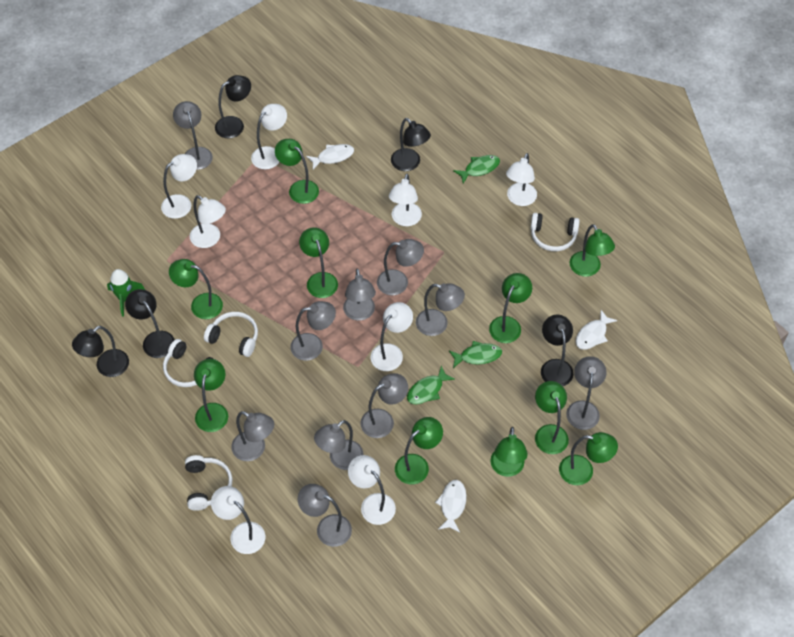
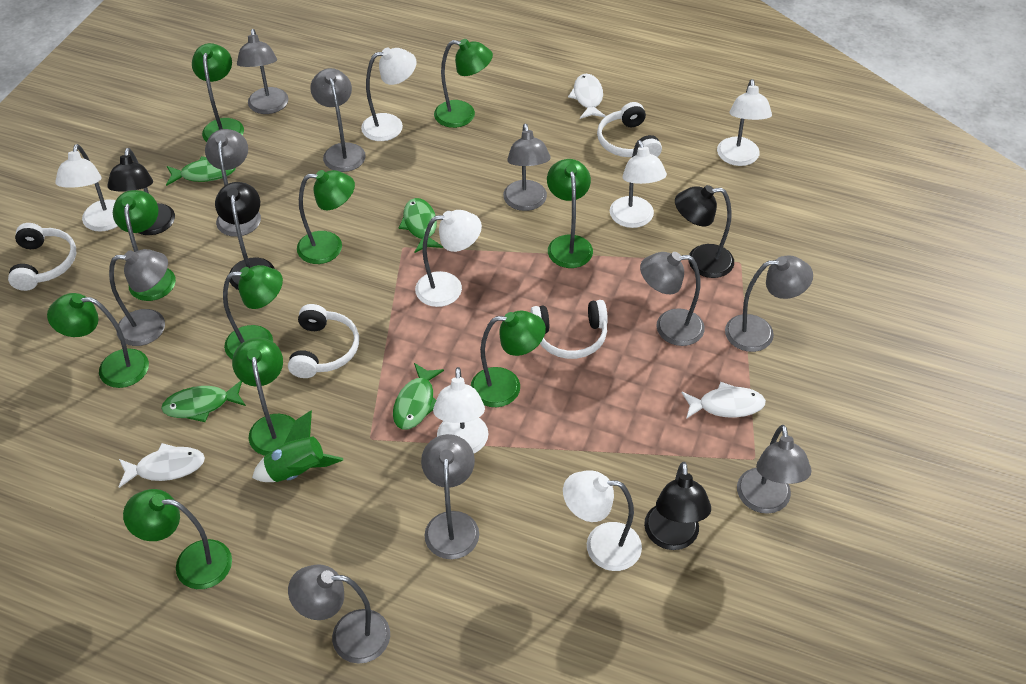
black lamp: 5 -> 4
green fish: 3 -> 4
white lamp: 8 -> 7

